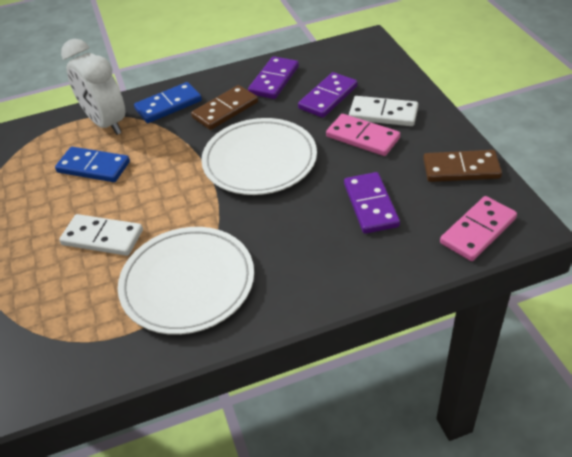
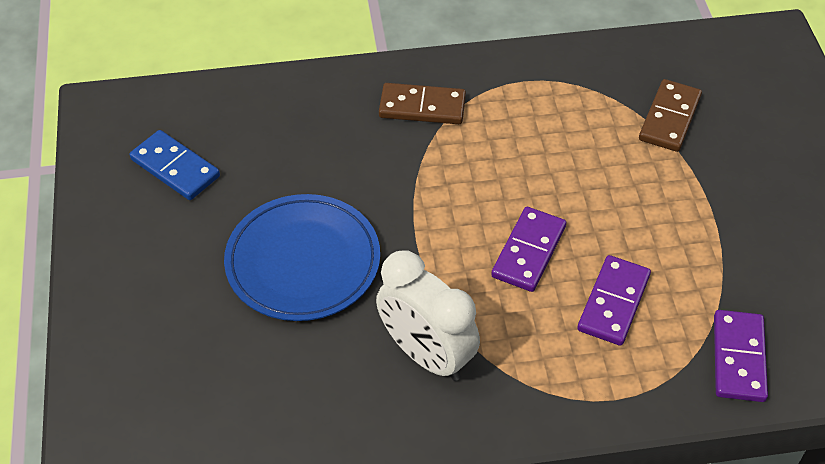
blue domino: 2 -> 1
blue plate: 0 -> 1
pink domino: 2 -> 0
white domino: 2 -> 0
white plate: 2 -> 0

